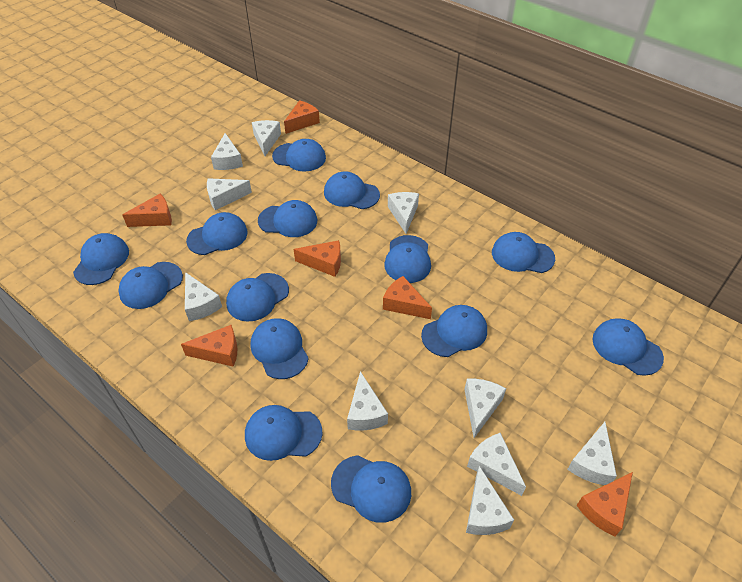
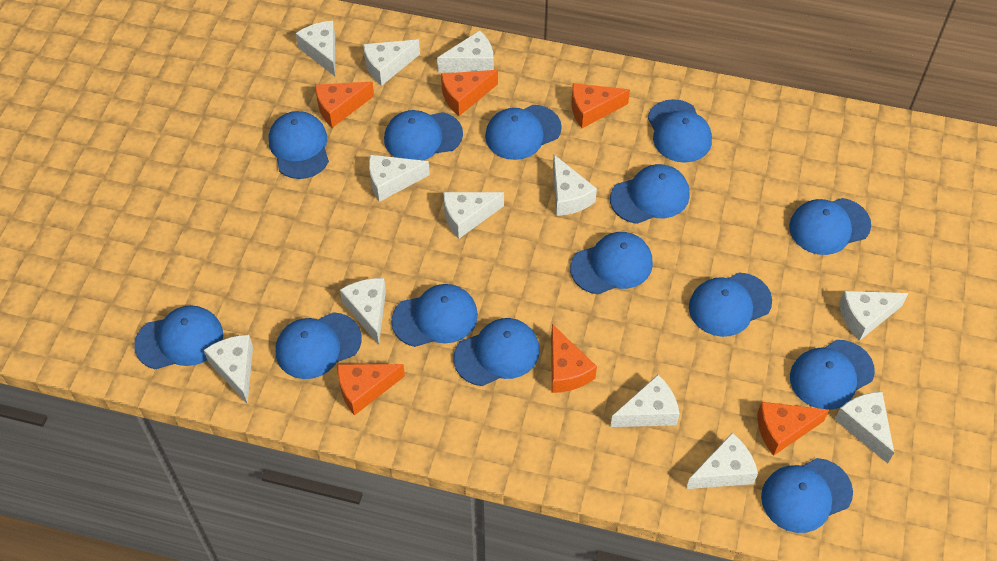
white cheese: 10 -> 12

